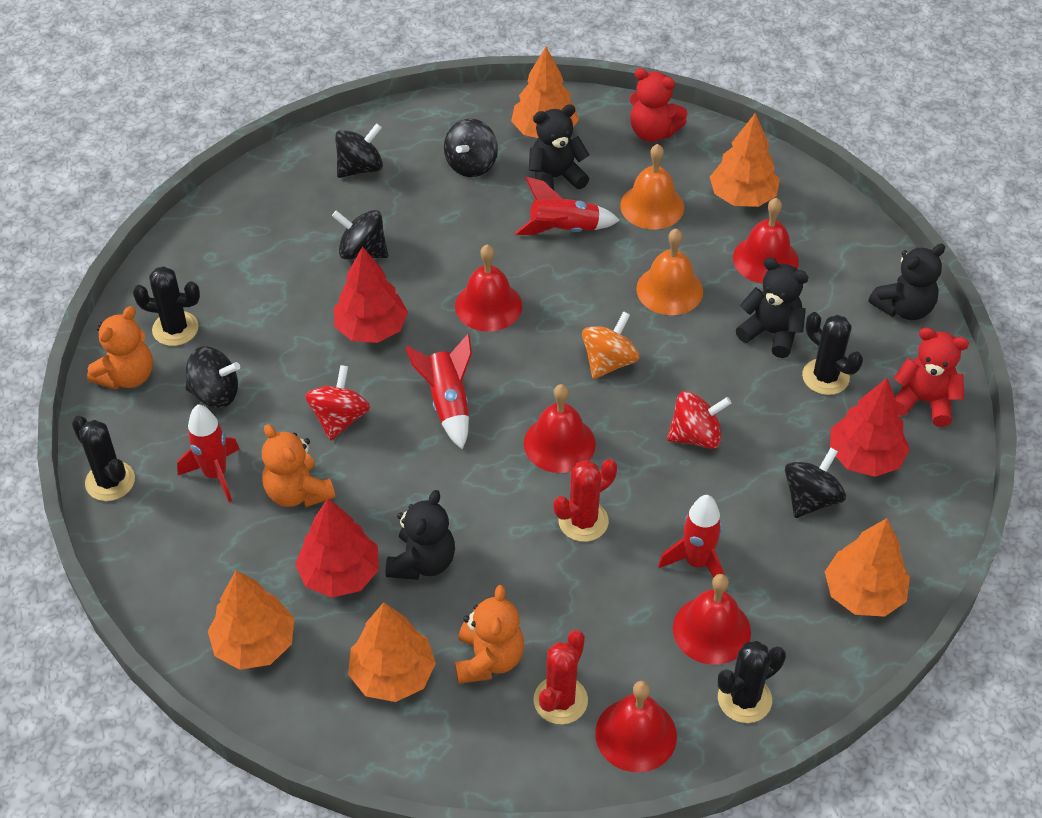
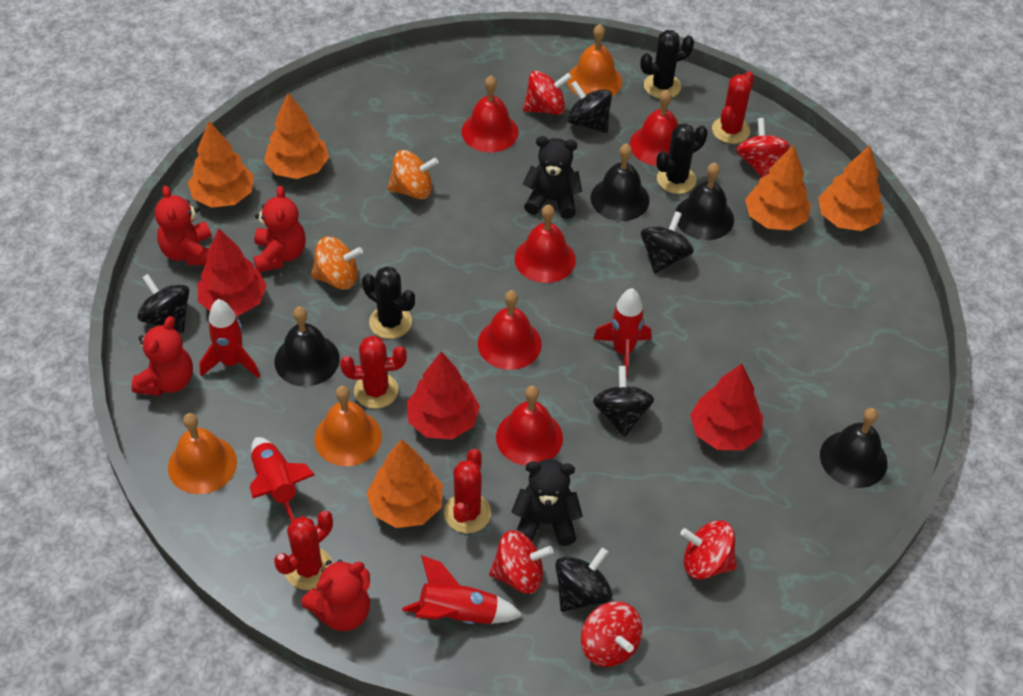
black bell: 0 -> 4
black cactus: 4 -> 3
black teddy bear: 4 -> 2
orange bell: 2 -> 3
orange spinning top: 1 -> 2
orange teddy bear: 3 -> 0
red cactus: 2 -> 4
red spinning top: 2 -> 5
red teddy bear: 2 -> 4

